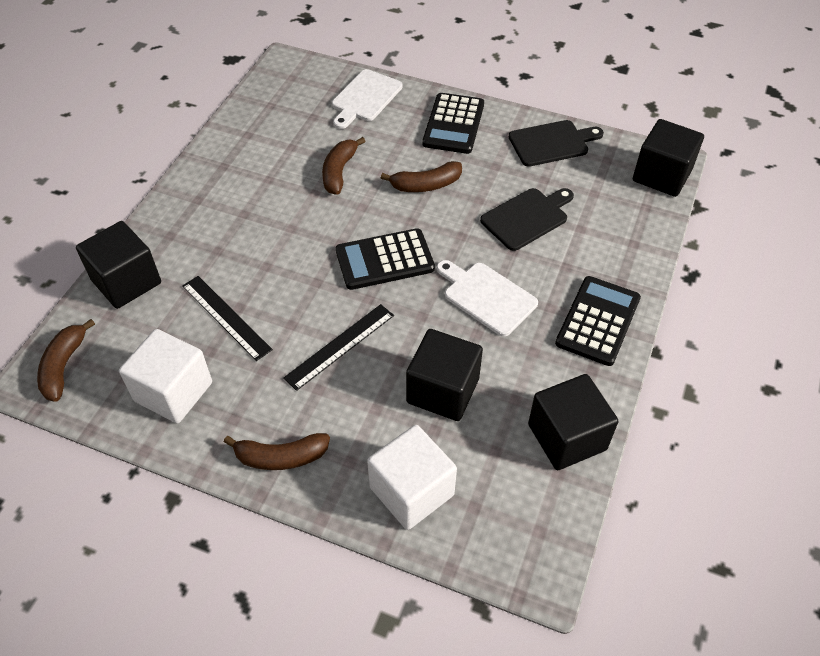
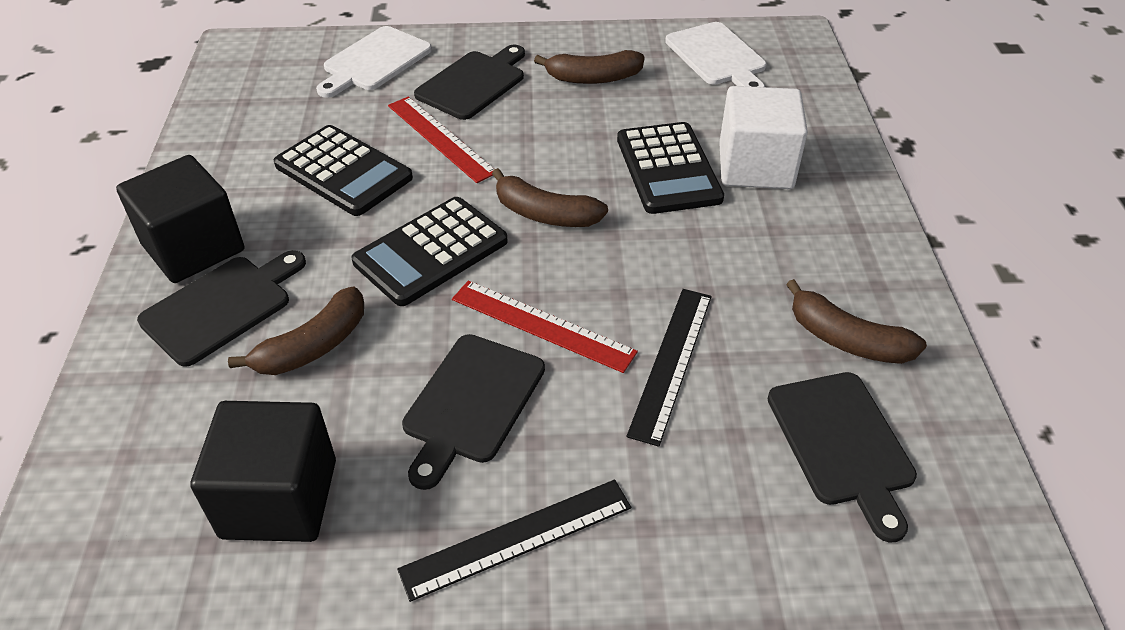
black cube: 4 -> 2
black cutting board: 2 -> 4
red ruler: 0 -> 2
white cube: 2 -> 1

